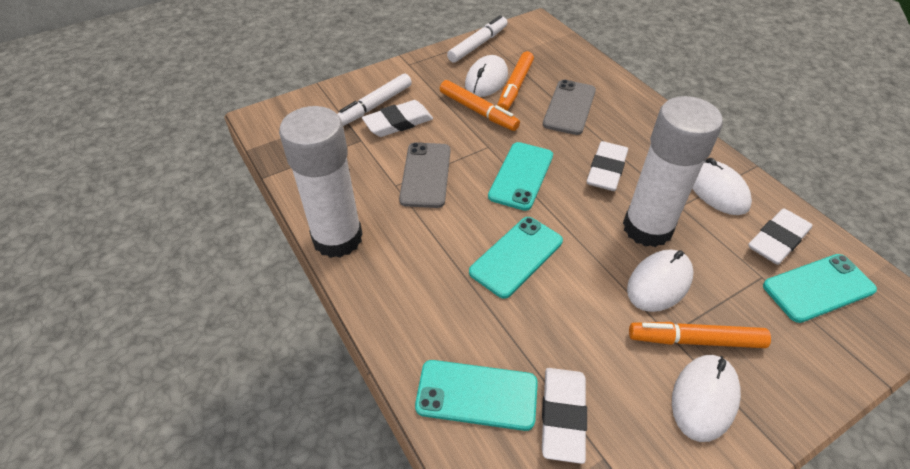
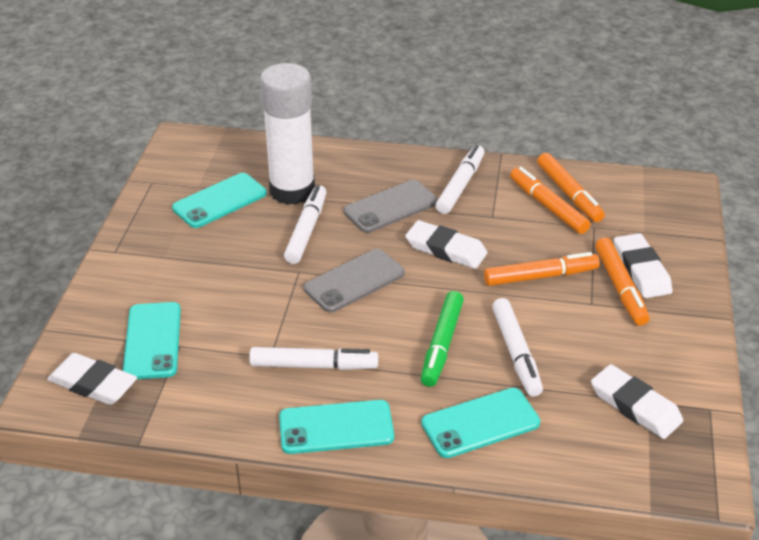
green marker: 0 -> 1
orange marker: 3 -> 4
white glue stick: 2 -> 1
white marker: 2 -> 4
white mouse: 4 -> 0

